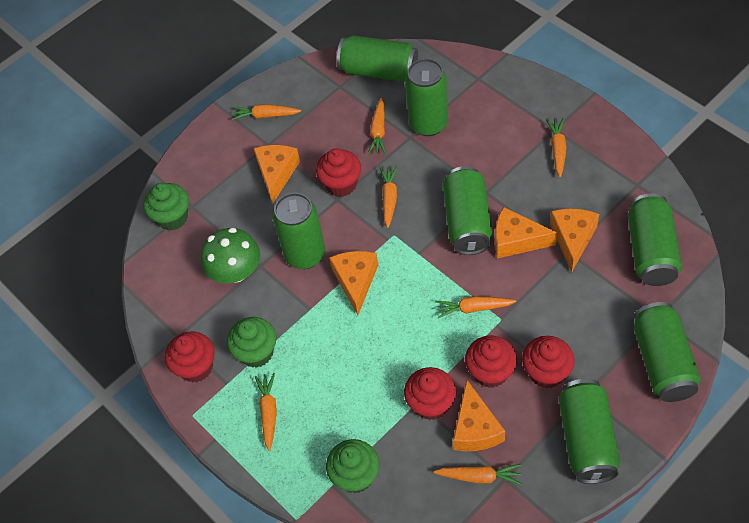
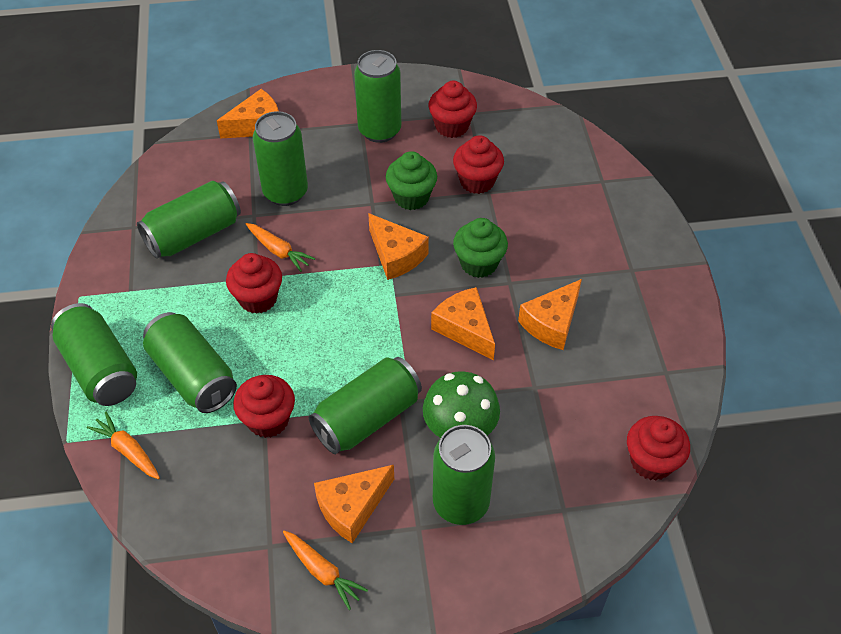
green cupcake: 3 -> 2
orange carrot: 7 -> 3

